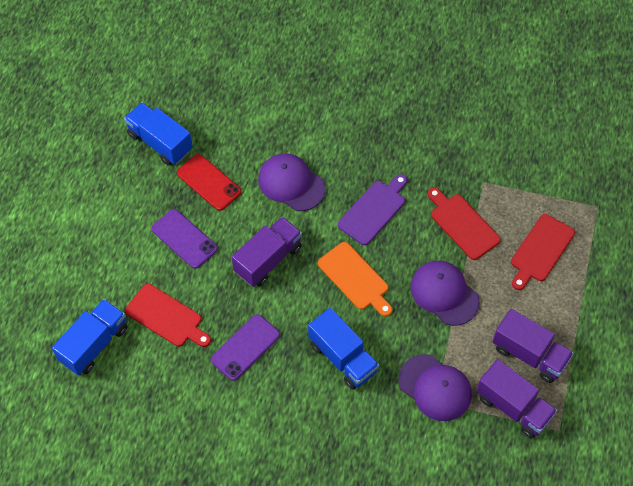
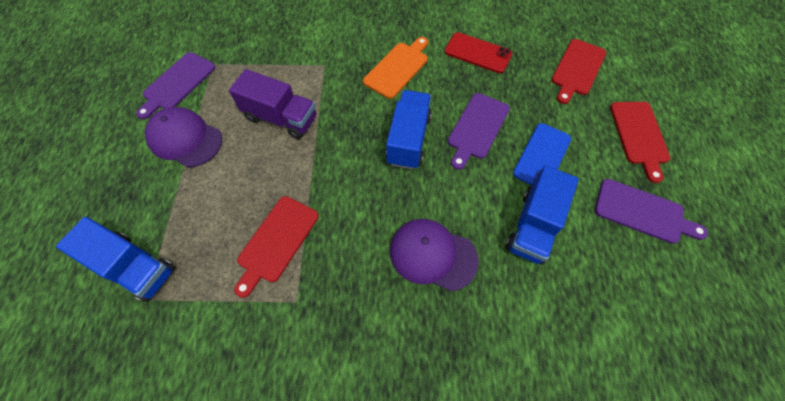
blue phone: 0 -> 1
purple cap: 3 -> 2
purple cutting board: 1 -> 3
purple phone: 2 -> 0
purple truck: 3 -> 1

